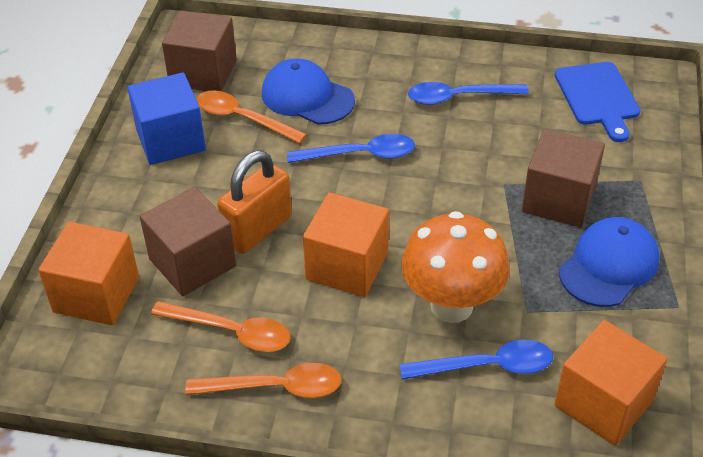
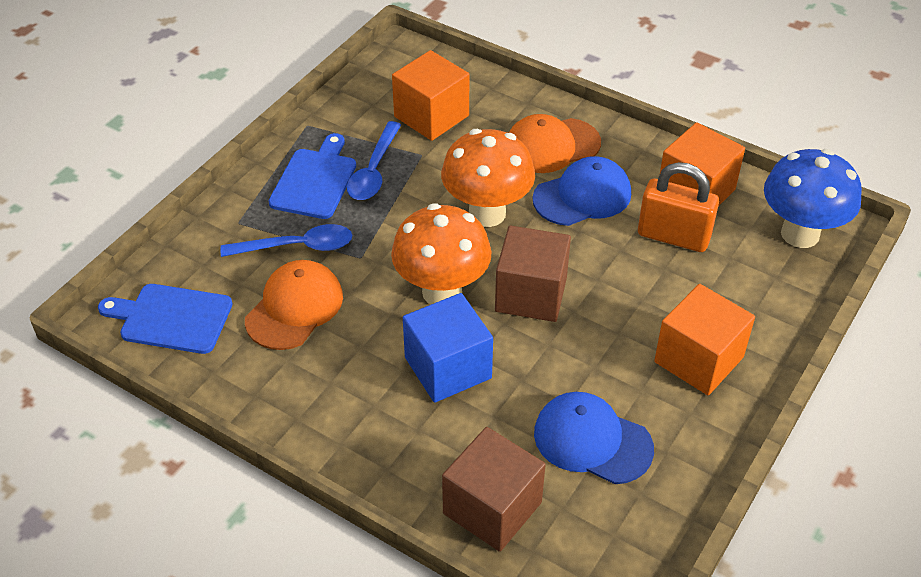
blue cutting board: 1 -> 2
blue mushroom: 0 -> 1
blue spoon: 3 -> 2
brown cube: 3 -> 2
orange cap: 0 -> 2
orange mushroom: 1 -> 2
orange spoon: 3 -> 0

